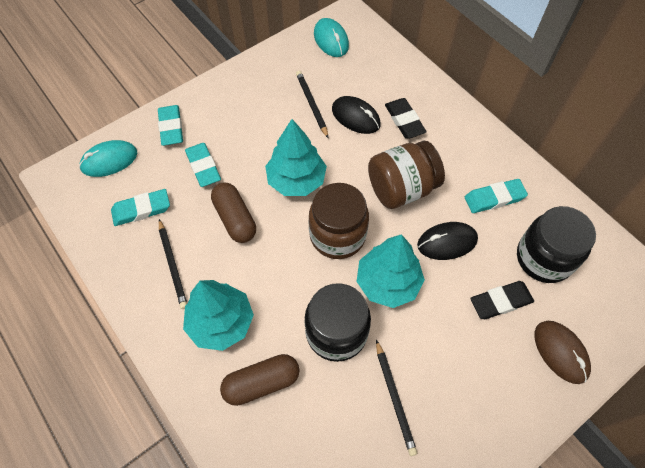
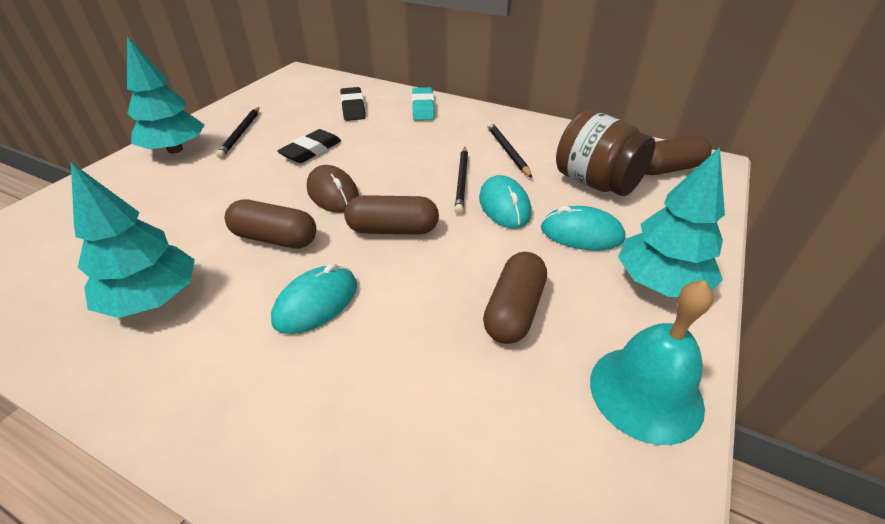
black jar: 2 -> 0
black mouse: 2 -> 0
brown capsule: 2 -> 4
brown jar: 2 -> 1
turquoise bell: 0 -> 1
turquoise eraser: 4 -> 1
turquoise mouse: 2 -> 3

